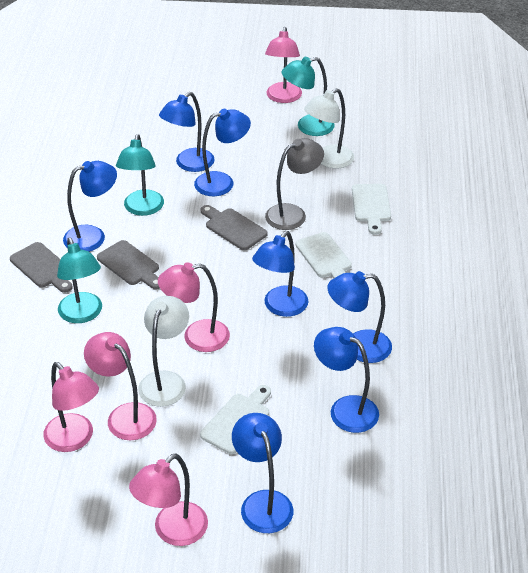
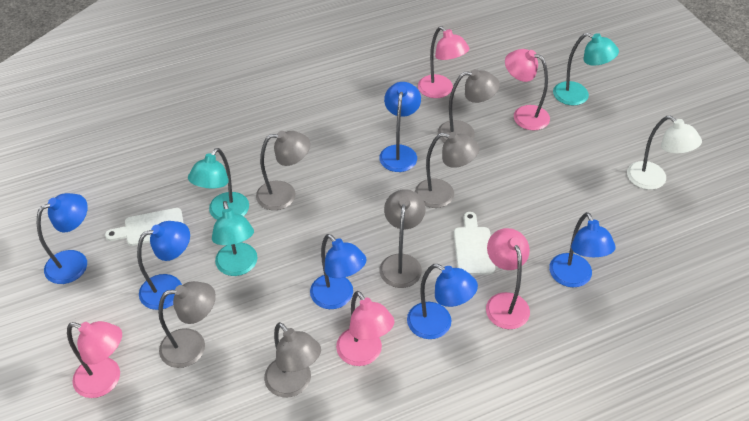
blue lamp: 7 -> 6
grey cutting board: 3 -> 0
grey lamp: 1 -> 6
white cutting board: 3 -> 2
white lamp: 2 -> 1

